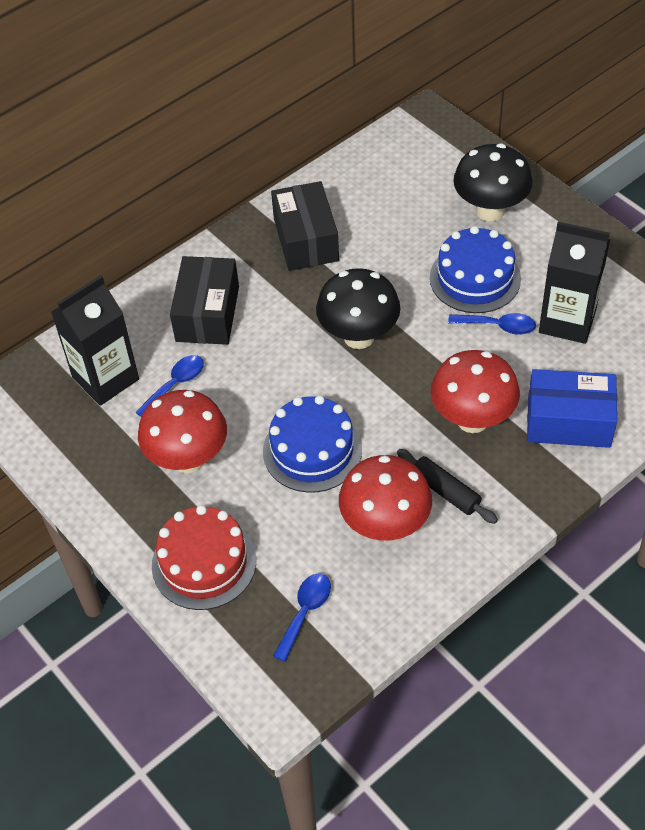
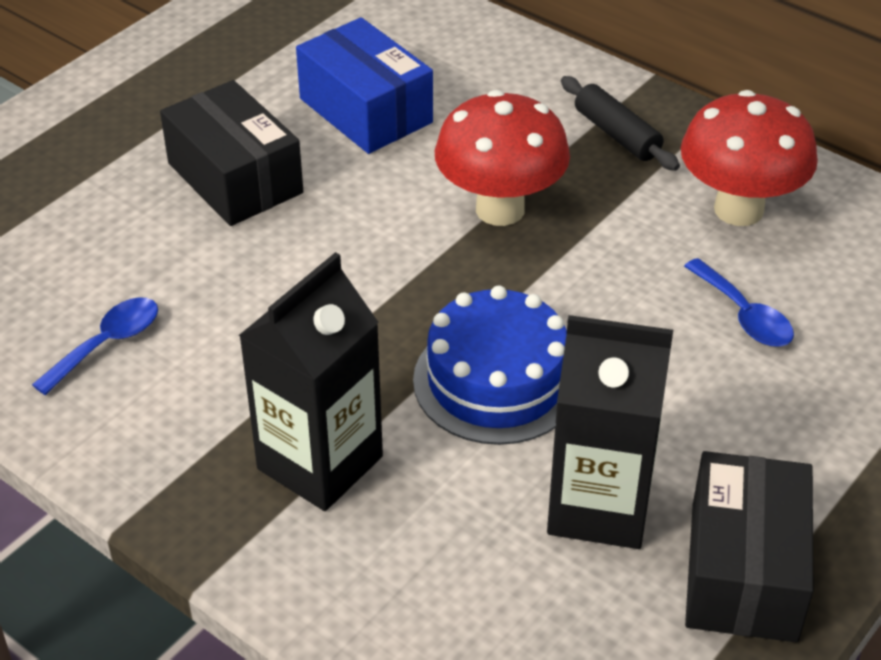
black mushroom: 2 -> 0
blue cake: 2 -> 1
blue spoon: 3 -> 2
red cake: 1 -> 0
red mushroom: 3 -> 2

